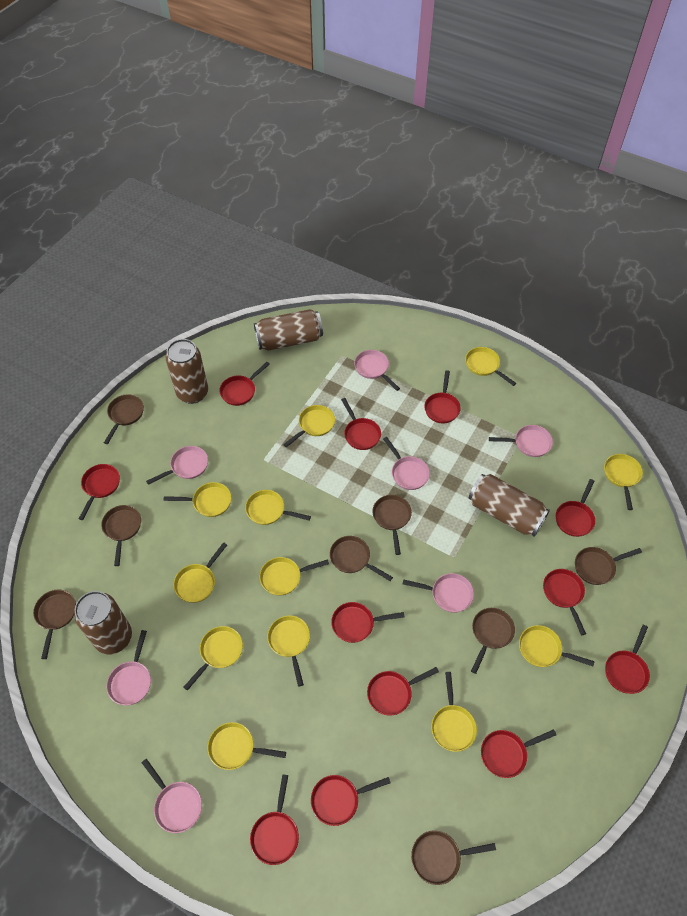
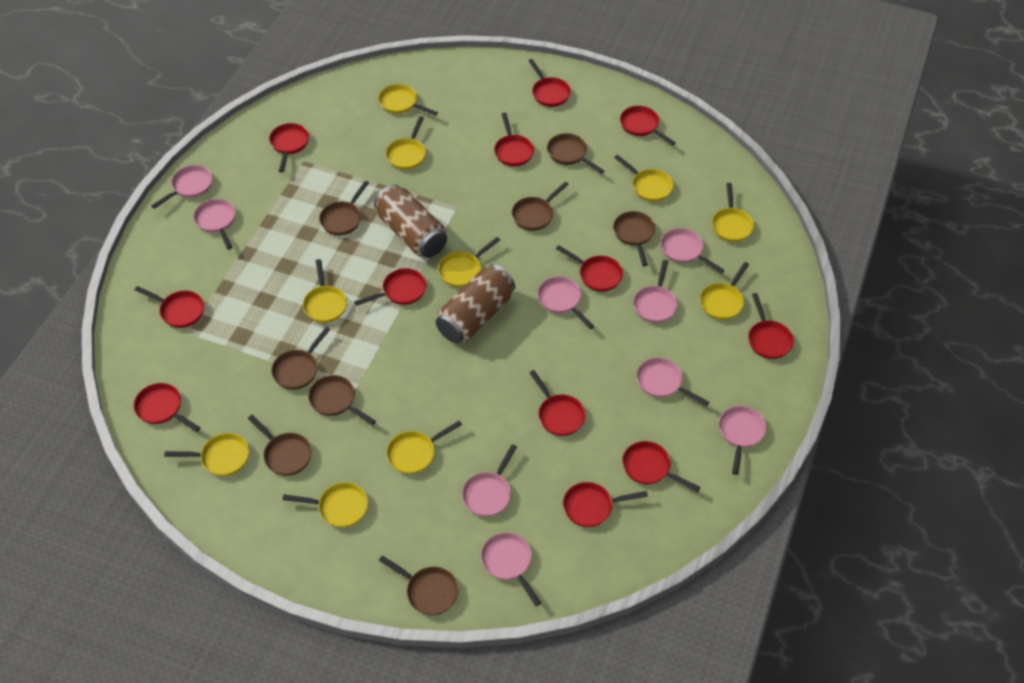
brown can: 4 -> 2
pink pan: 7 -> 9
yellow pan: 12 -> 10

